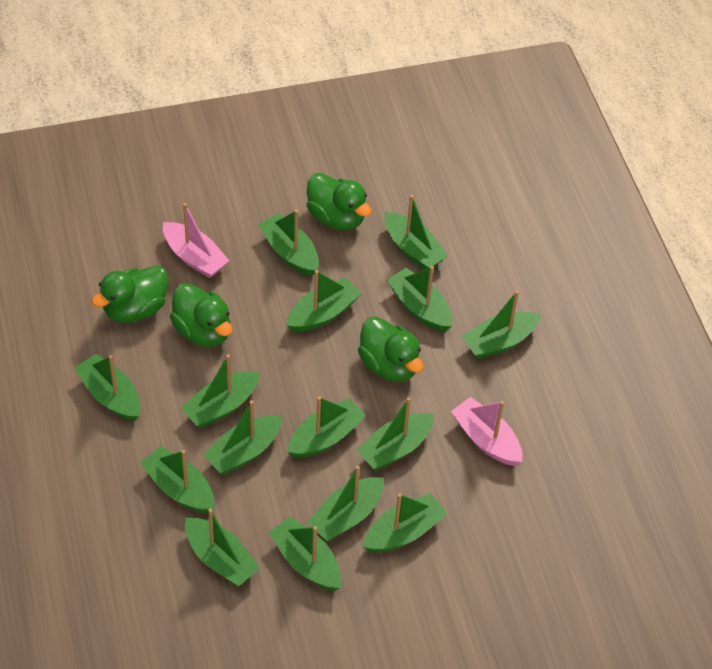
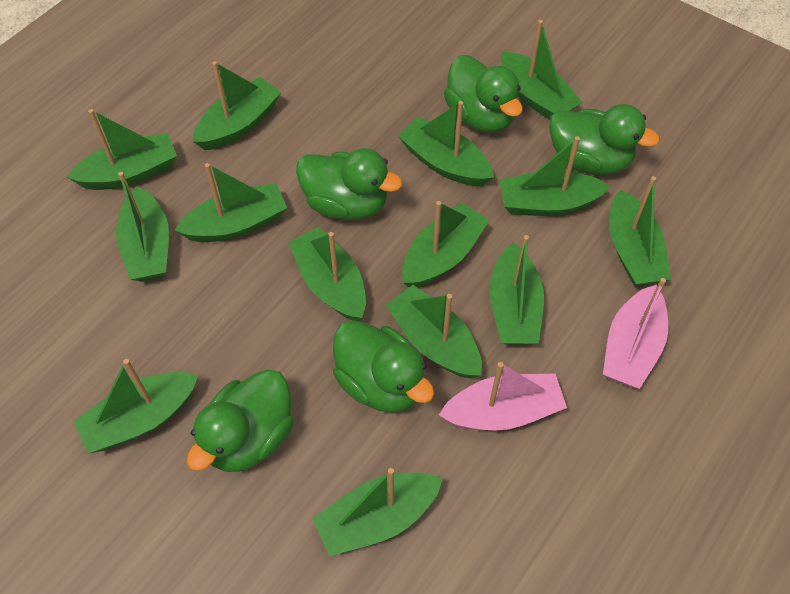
green boat: 15 -> 14
green duck: 4 -> 5

